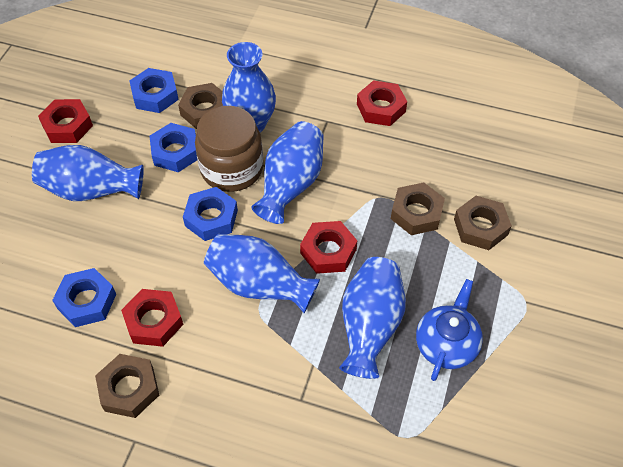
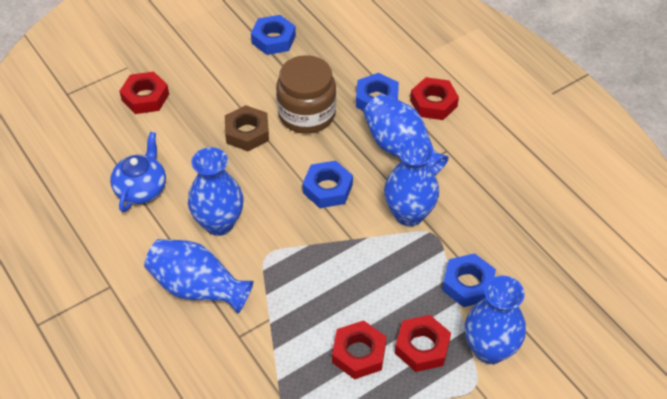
brown nut: 4 -> 1

